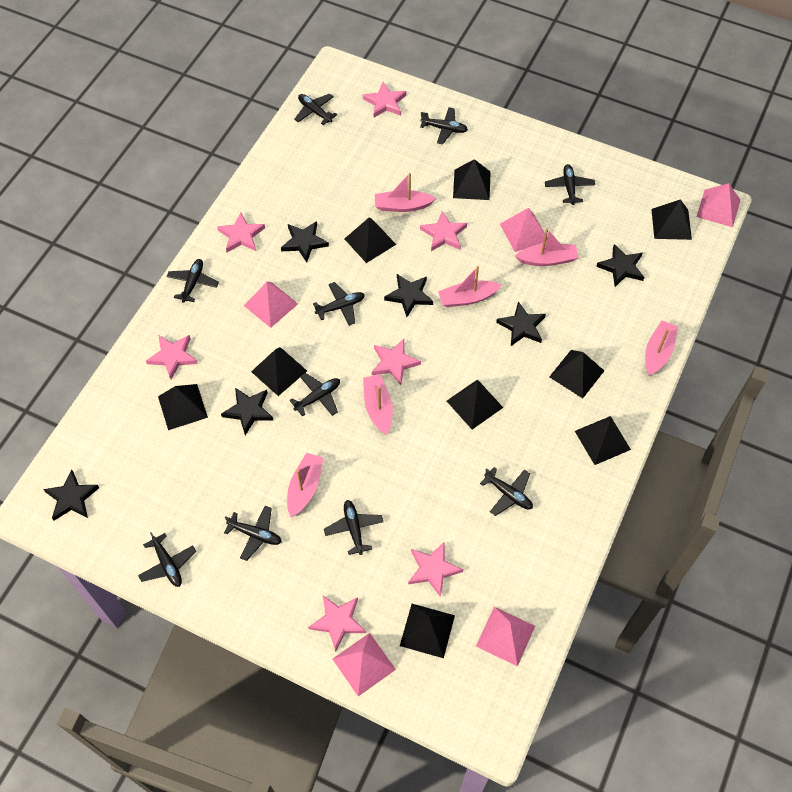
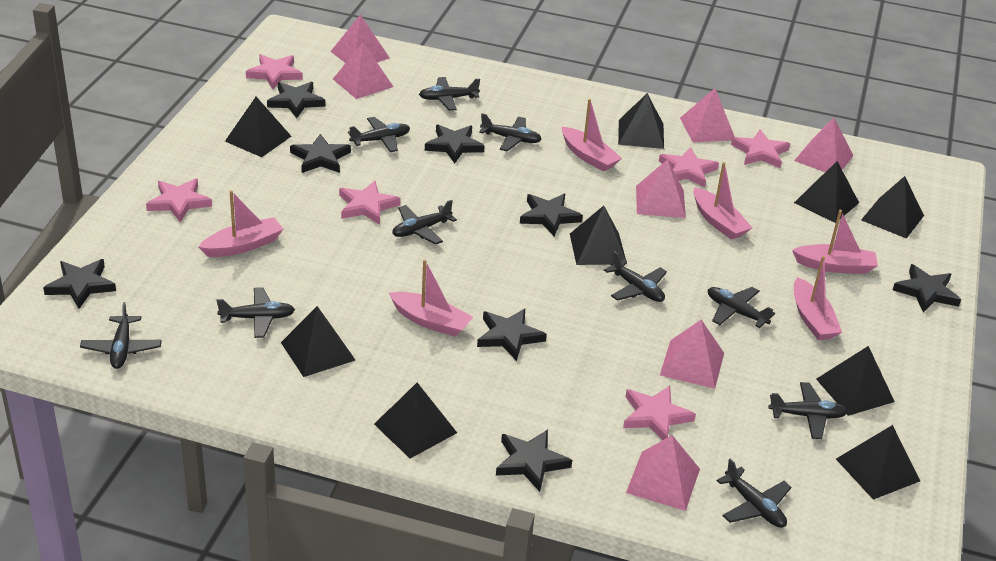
black star: 6 -> 8
pink pyramid: 5 -> 7
pink star: 7 -> 6

